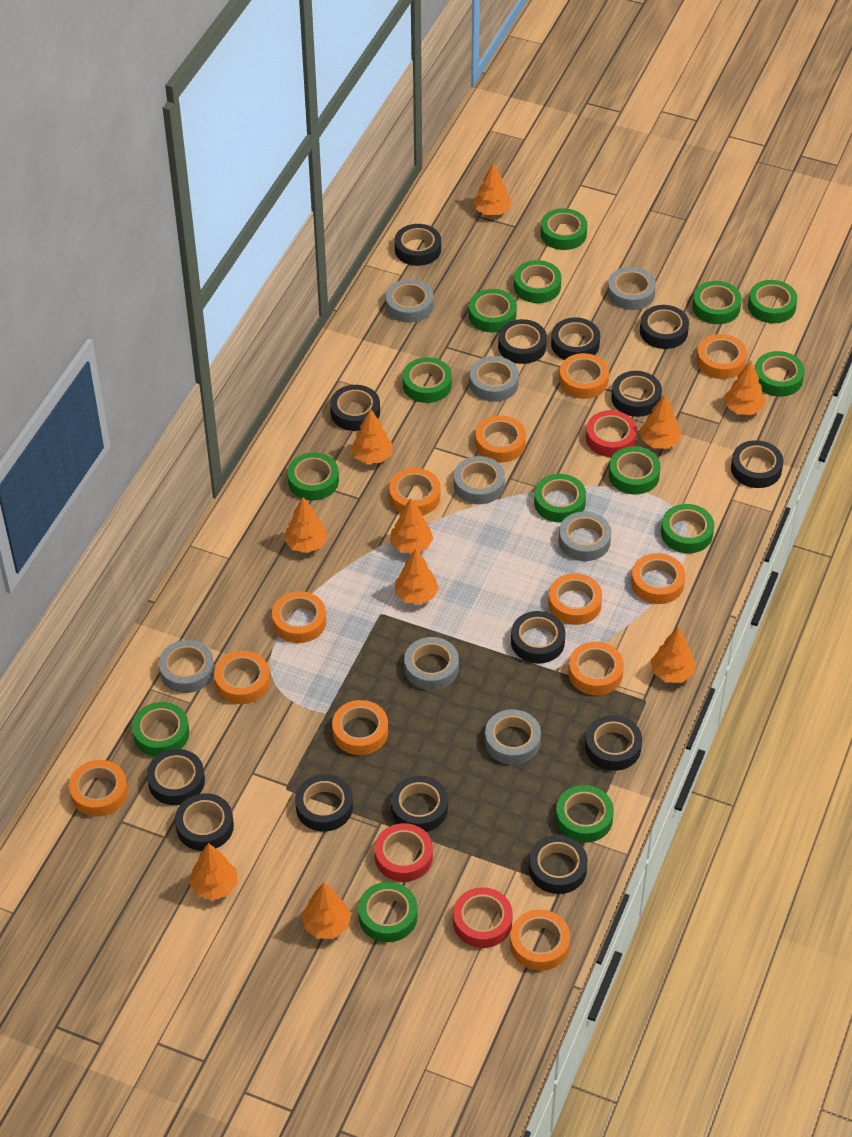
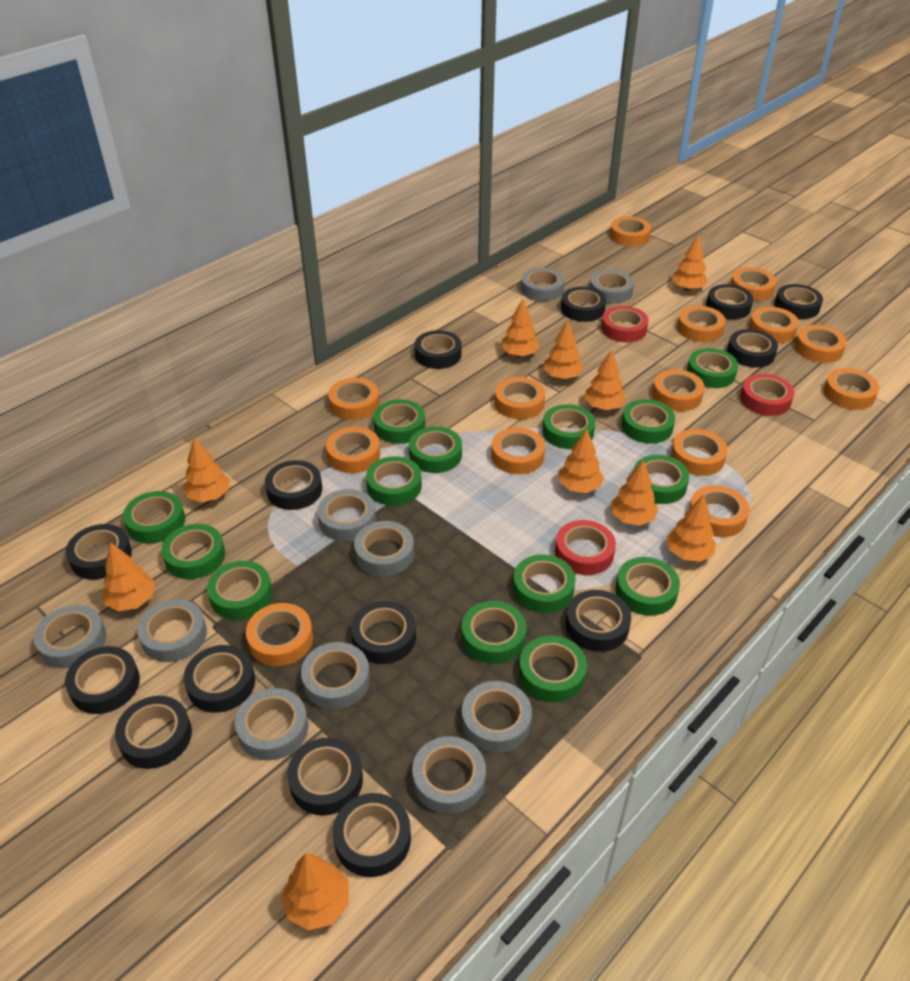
grey tape: 8 -> 10
orange tape: 12 -> 14

